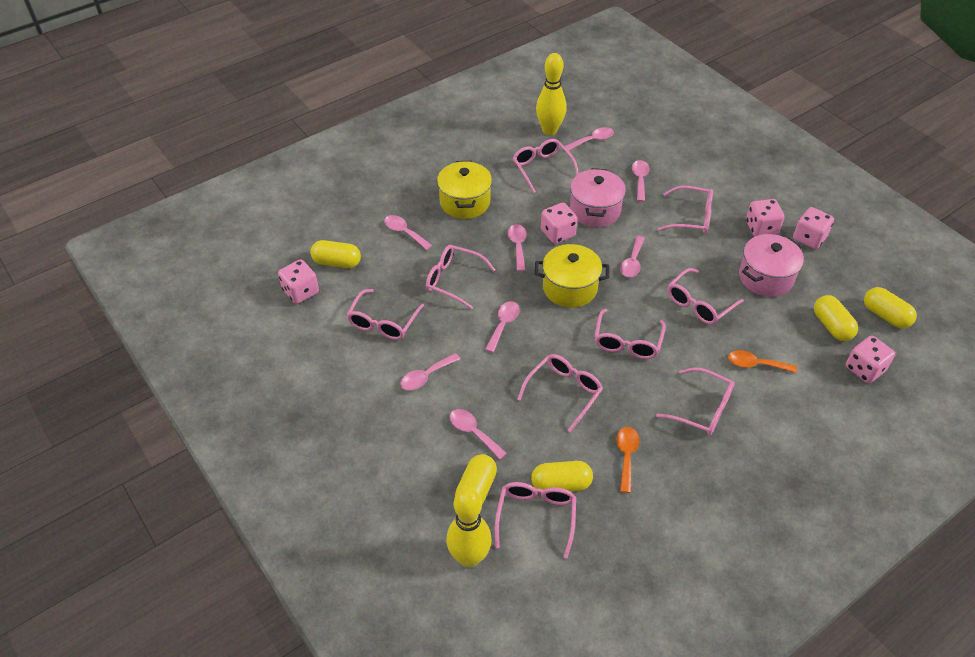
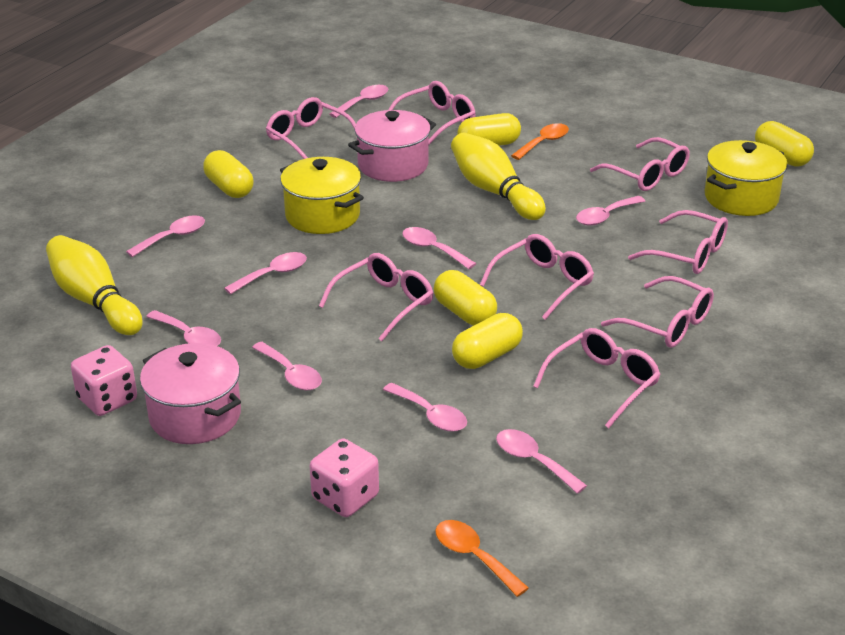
pink dice: 5 -> 2
pink glasses: 9 -> 8
pink spoon: 8 -> 9

